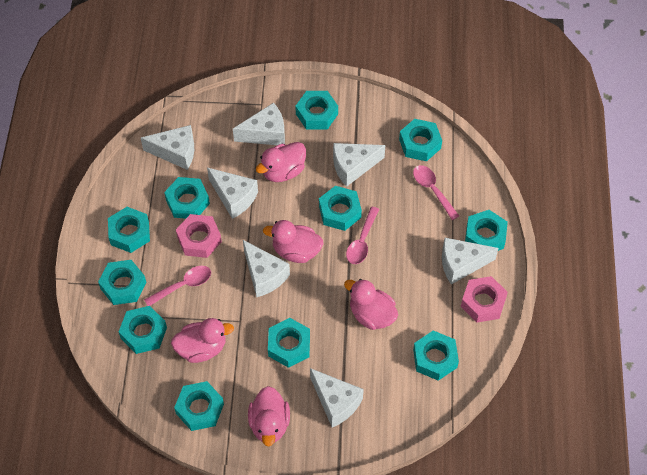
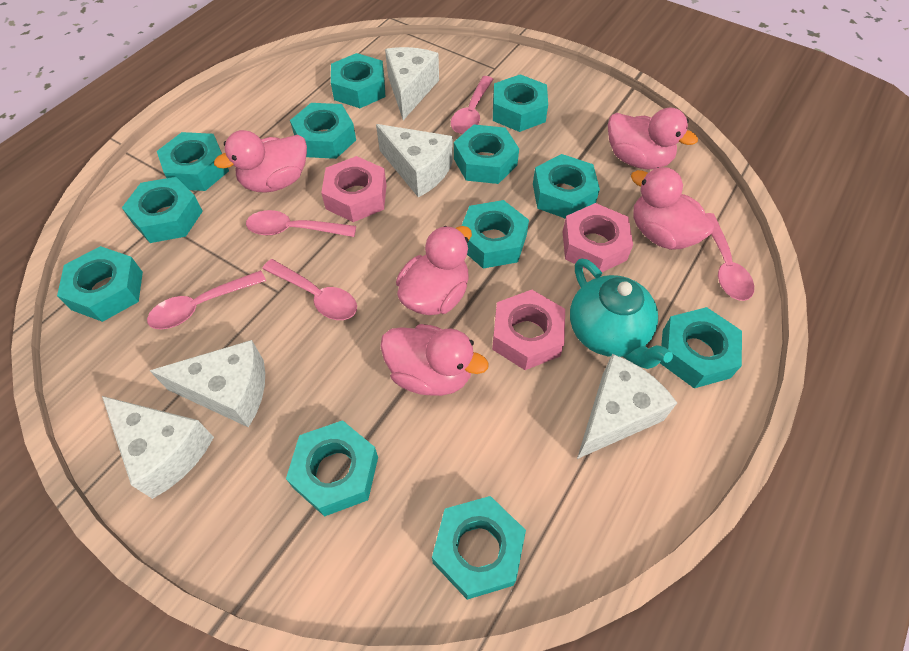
pink nut: 2 -> 3
pink spoon: 3 -> 5
turquoise nut: 11 -> 12
turquoise teapot: 0 -> 1
white cheese: 7 -> 5

